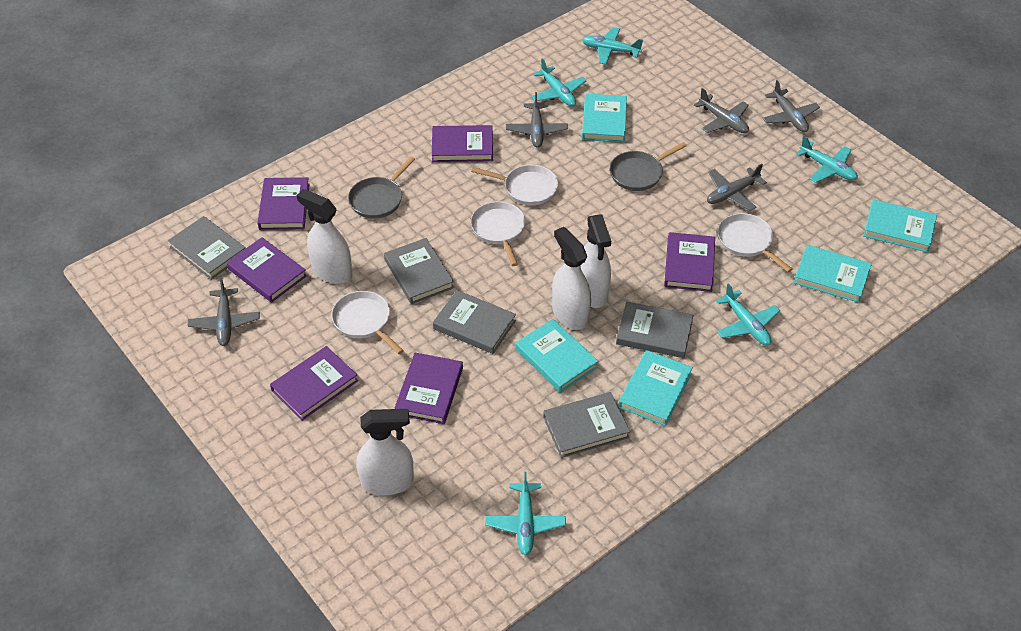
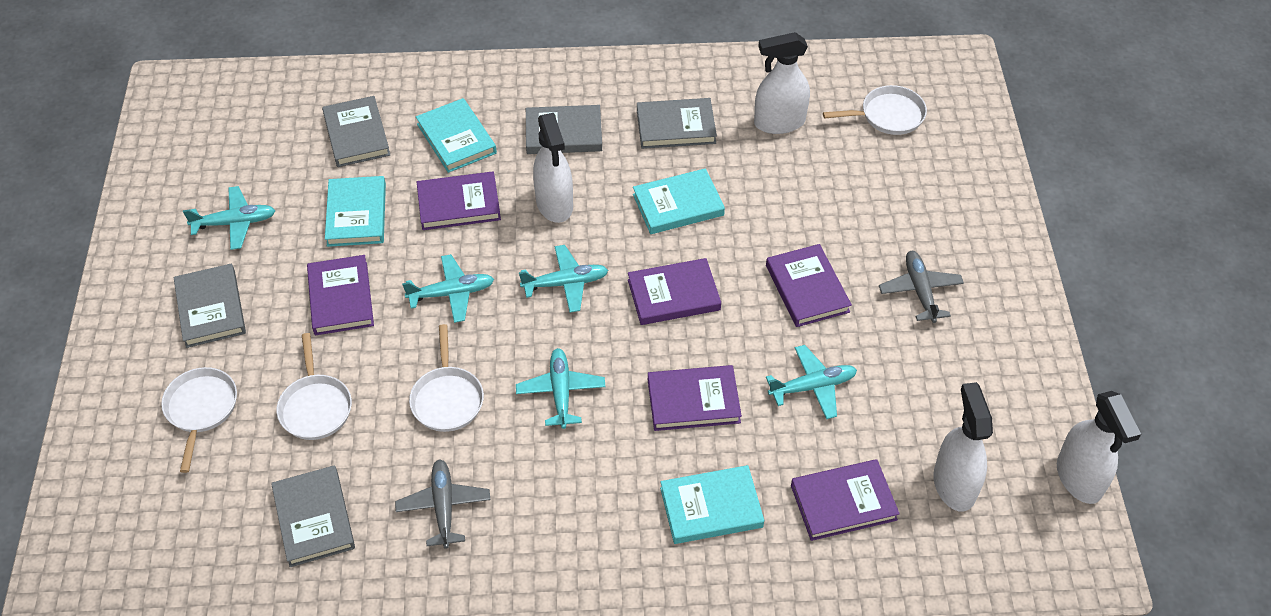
grey pan: 2 -> 0
grey plane: 5 -> 2
turquoise book: 5 -> 4

